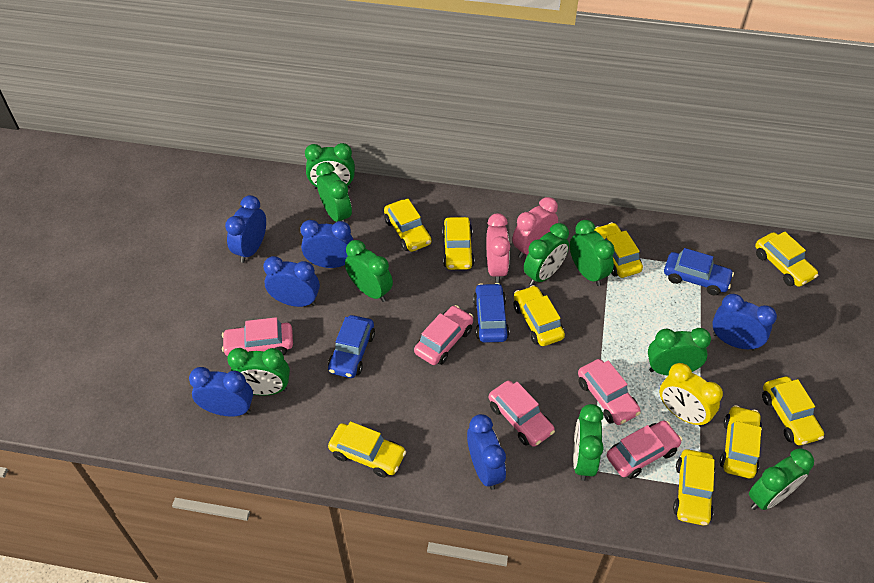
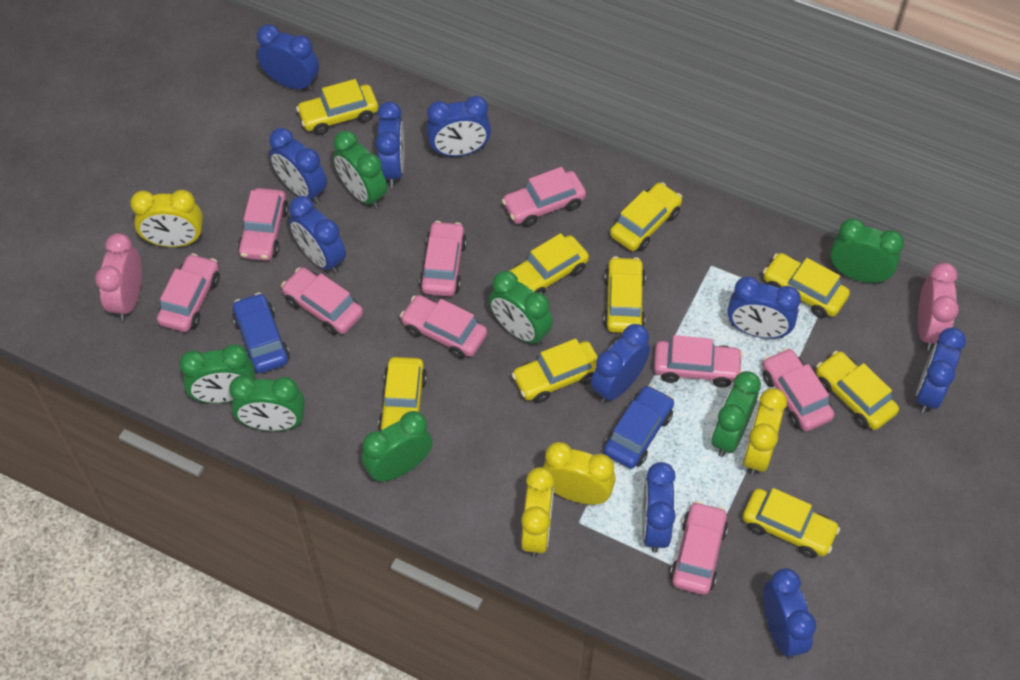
blue car: 3 -> 2
blue clock: 6 -> 10
green clock: 9 -> 7
pink car: 5 -> 9
yellow clock: 1 -> 4

